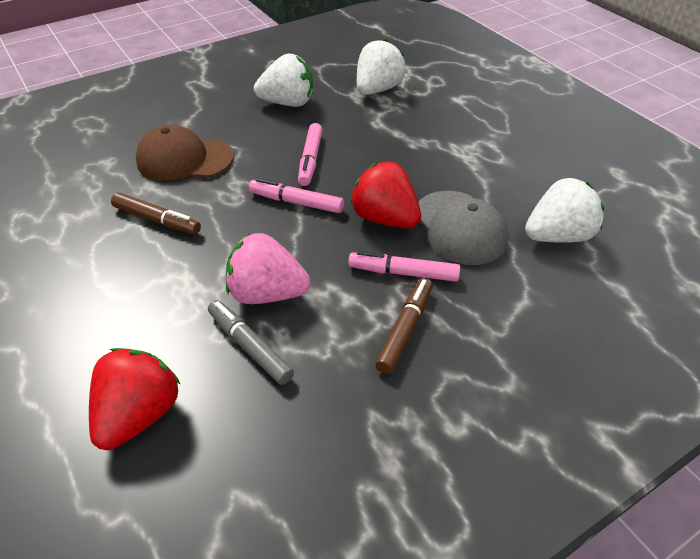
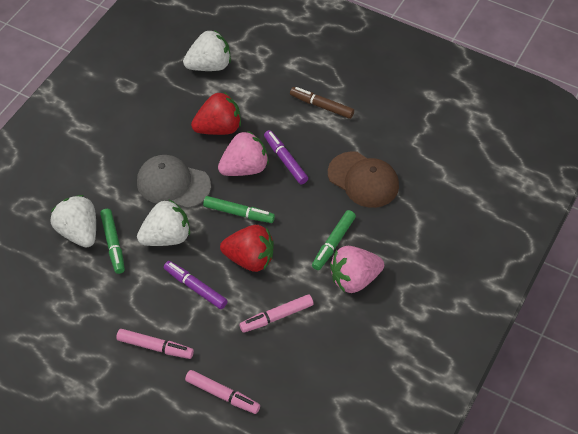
brown marker: 2 -> 1
green marker: 0 -> 3
grey marker: 1 -> 0
pink strawberry: 1 -> 2
purple marker: 0 -> 2

